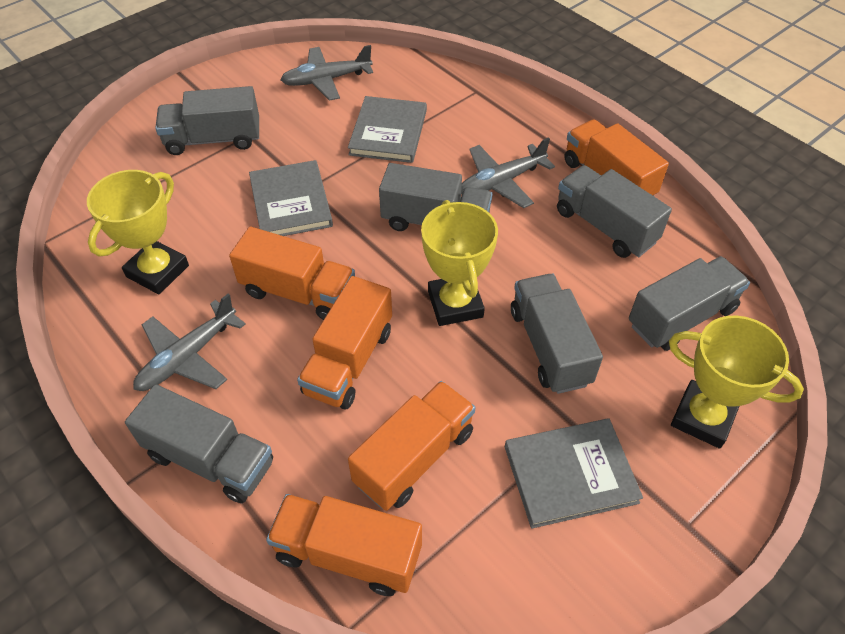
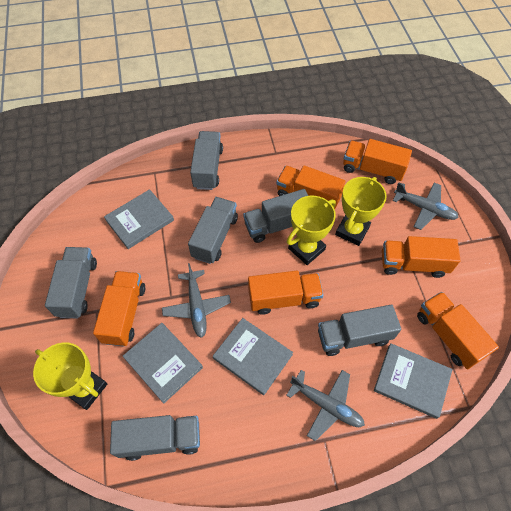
grey book: 3 -> 4
orange truck: 5 -> 6

